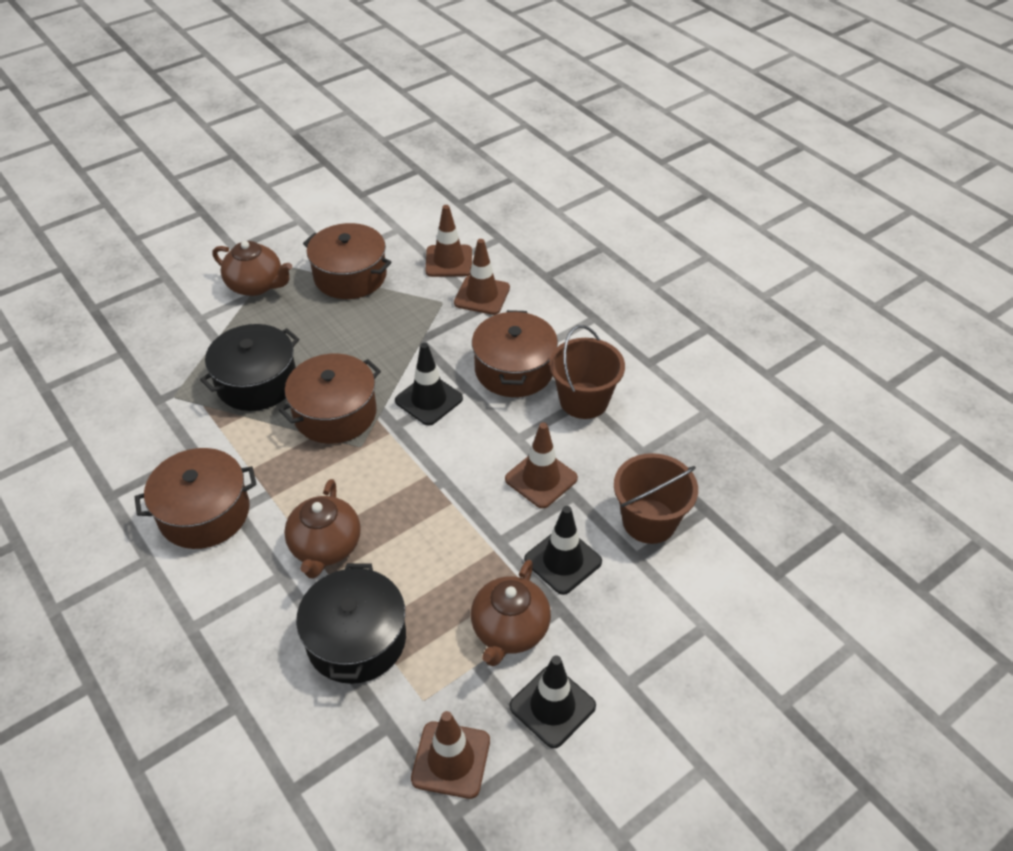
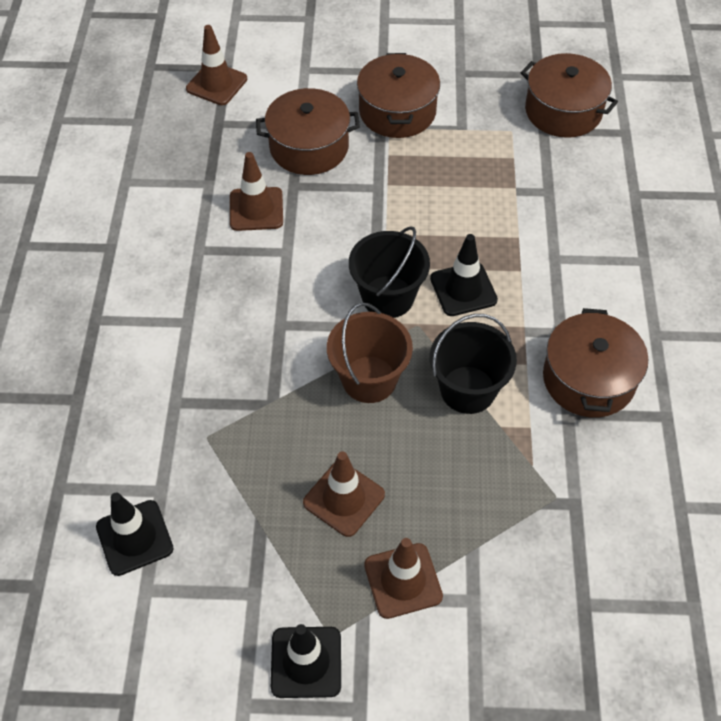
black bucket: 0 -> 2
black pot: 2 -> 0
brown bucket: 2 -> 1
brown teapot: 3 -> 0

